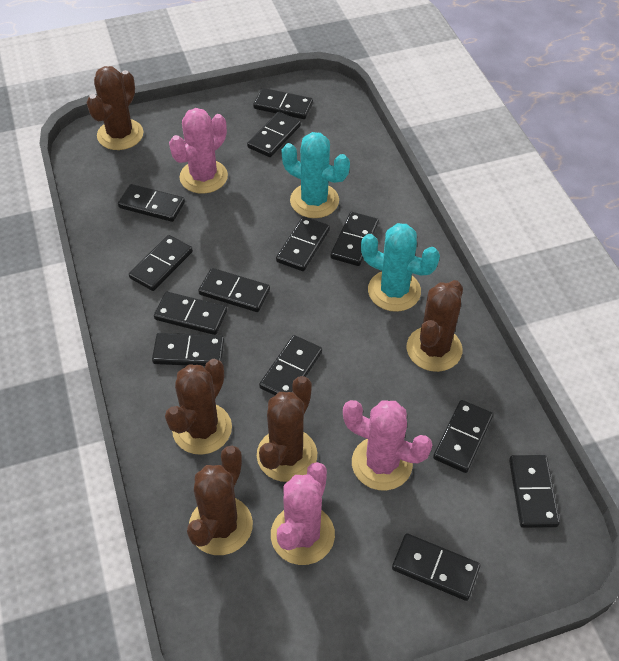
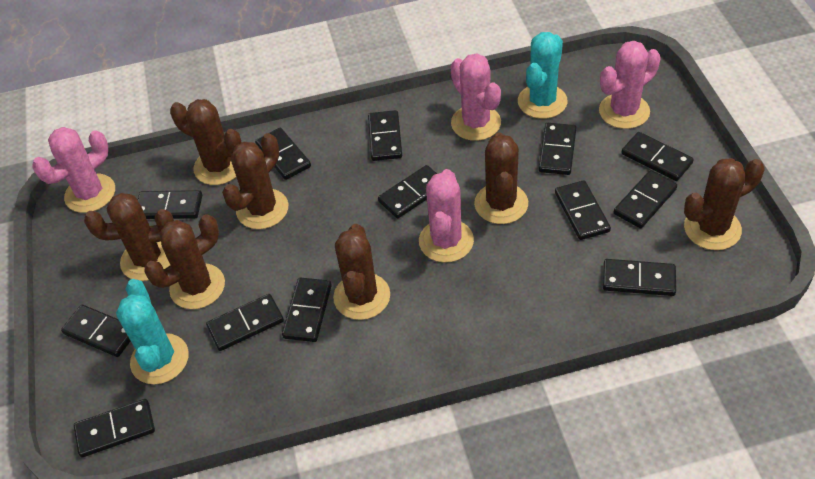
brown cactus: 5 -> 7
pink cactus: 3 -> 4

